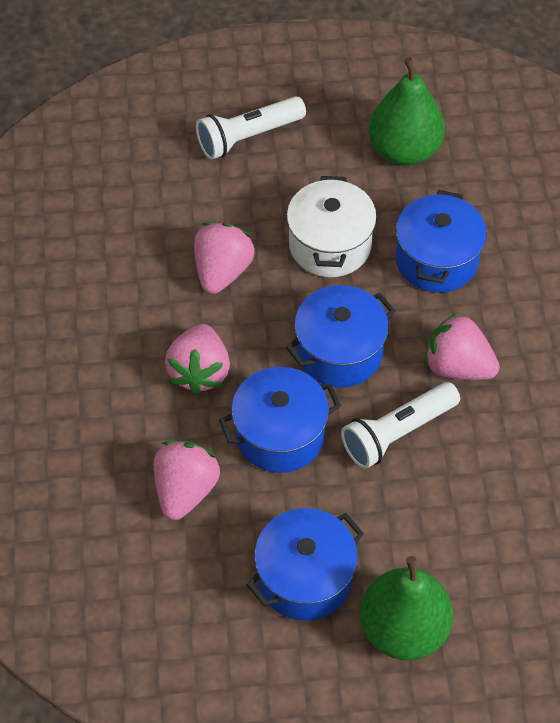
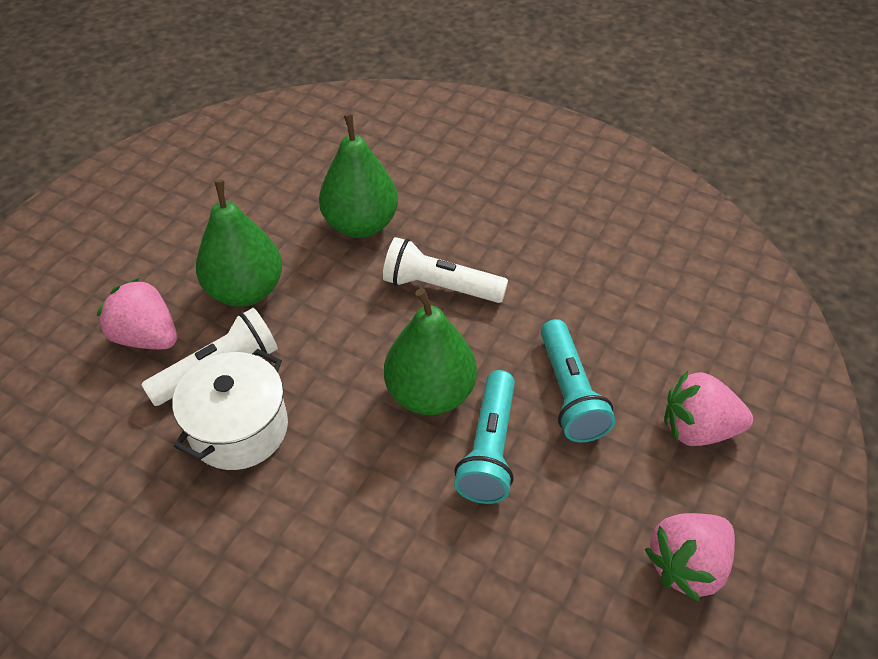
blue pot: 4 -> 0
green pear: 2 -> 3
pink strawberry: 4 -> 3
turquoise flashlight: 0 -> 2

